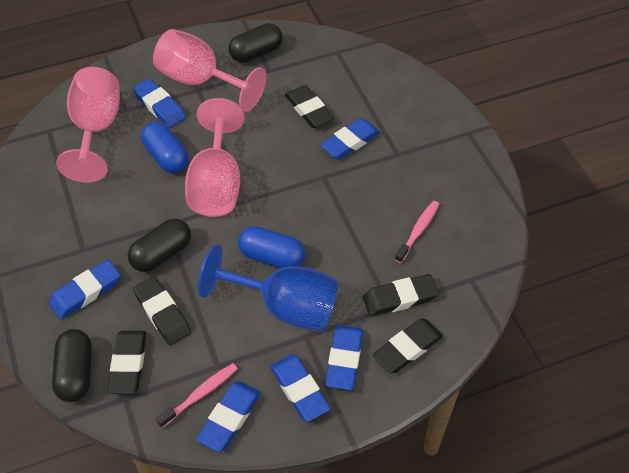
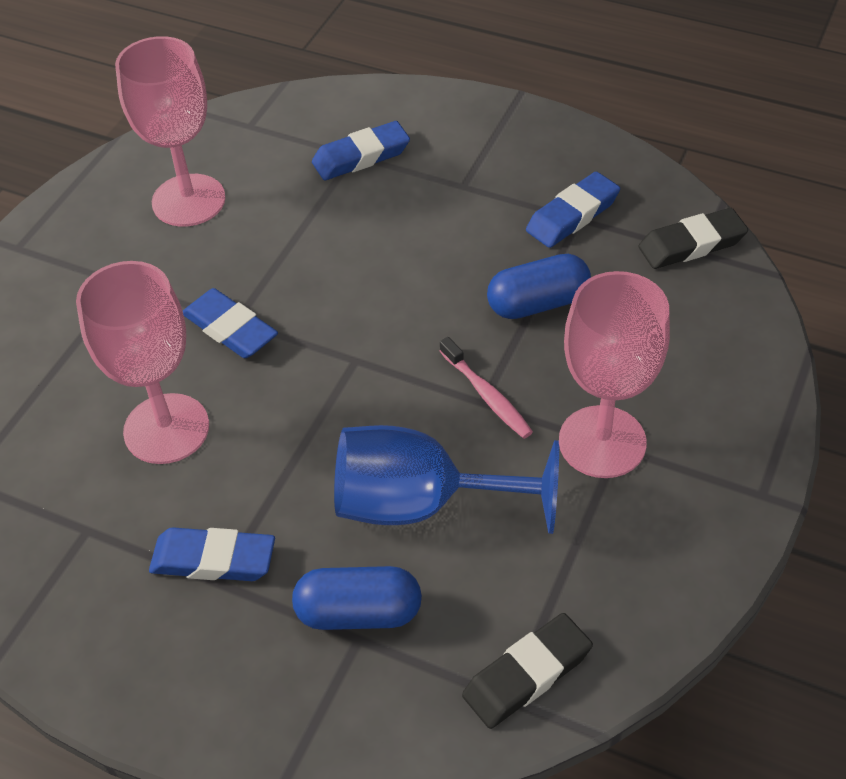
black capsule: 3 -> 0
black eraser: 5 -> 2
blue eraser: 6 -> 4
pink toothbrush: 2 -> 1

